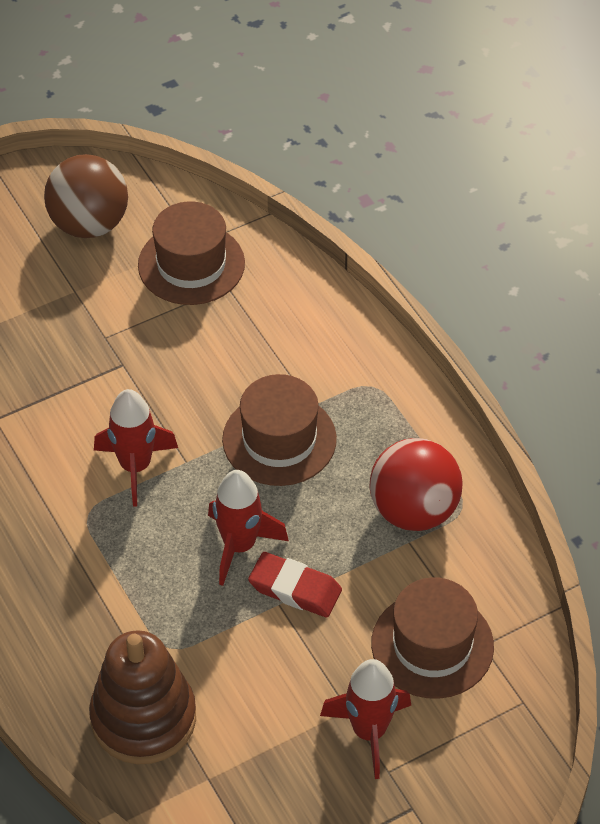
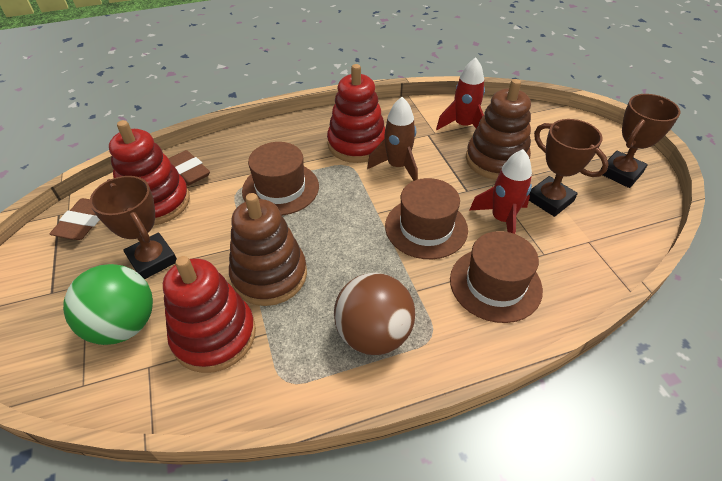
brown eraser: 0 -> 2
brown rocket: 0 -> 1
brown stacking toy: 1 -> 2
brown trophy: 0 -> 3
green ball: 0 -> 1
red ball: 1 -> 0
red eraser: 1 -> 0
red rocket: 3 -> 2
red stacking toy: 0 -> 3

